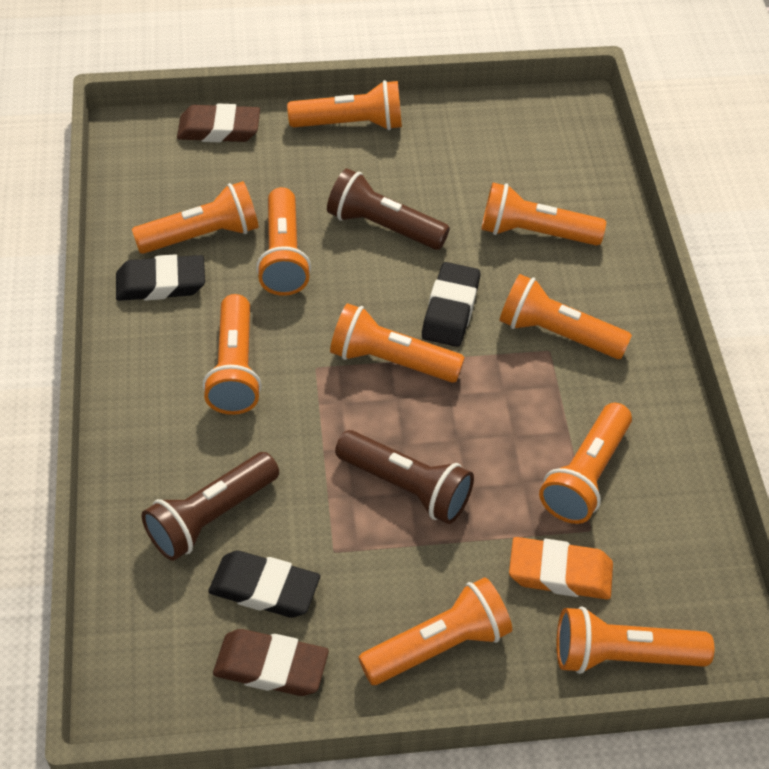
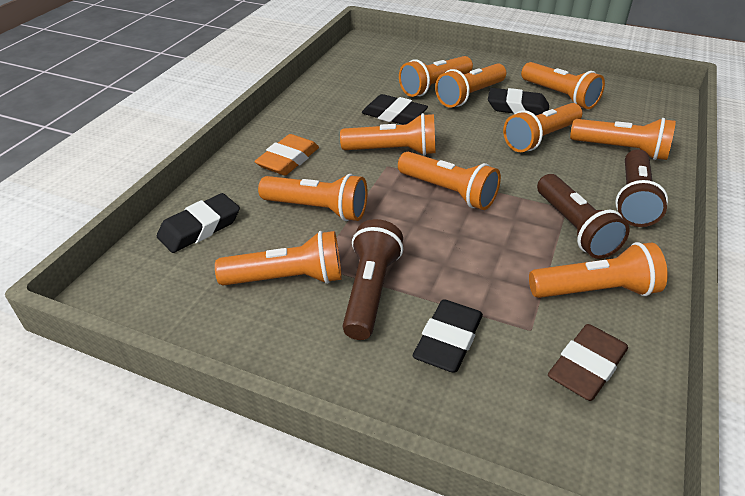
black eraser: 3 -> 4
brown eraser: 2 -> 1

